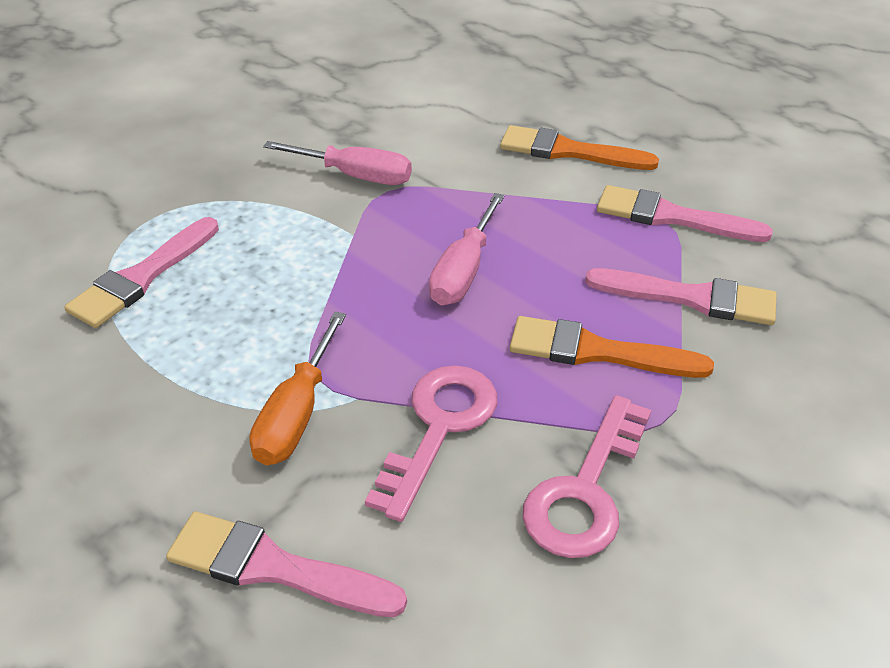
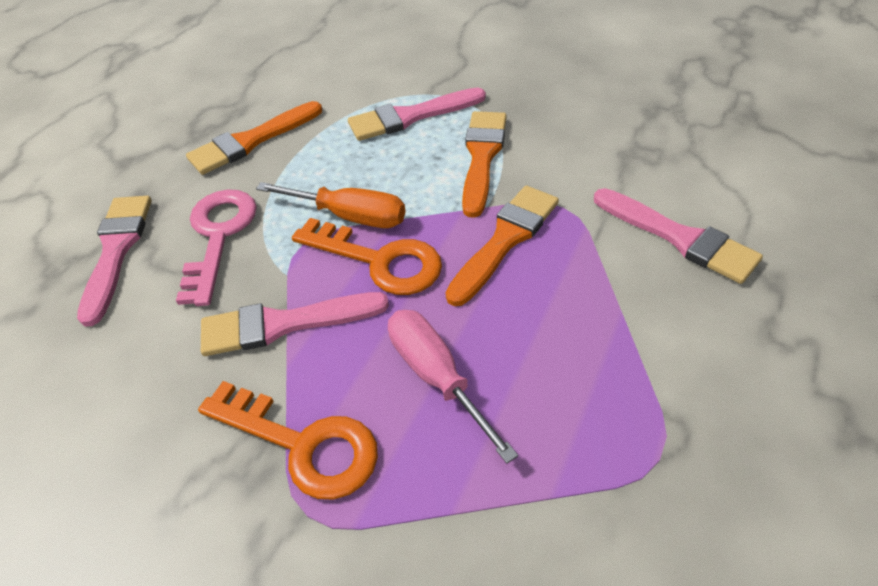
orange brush: 2 -> 3
orange key: 0 -> 2
pink key: 2 -> 1
pink screwdriver: 2 -> 1

